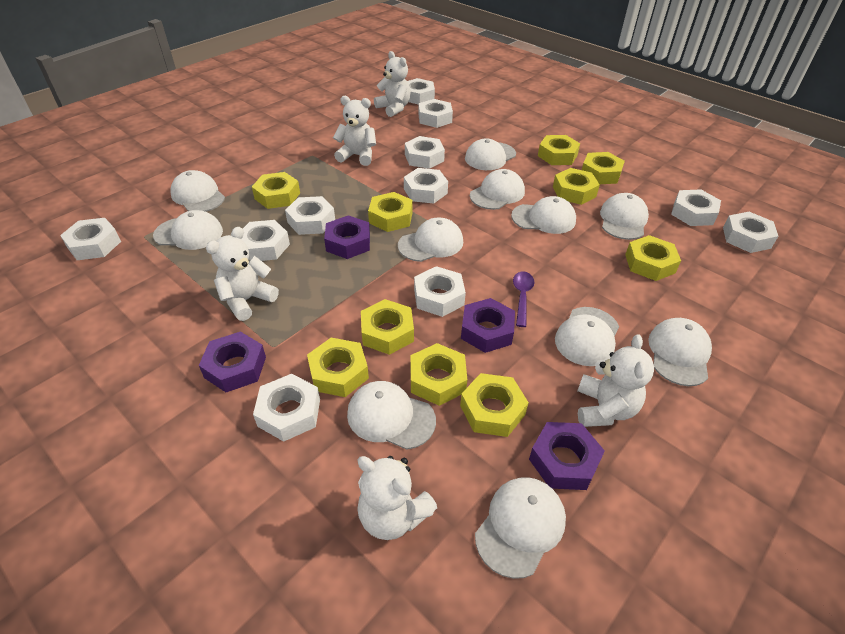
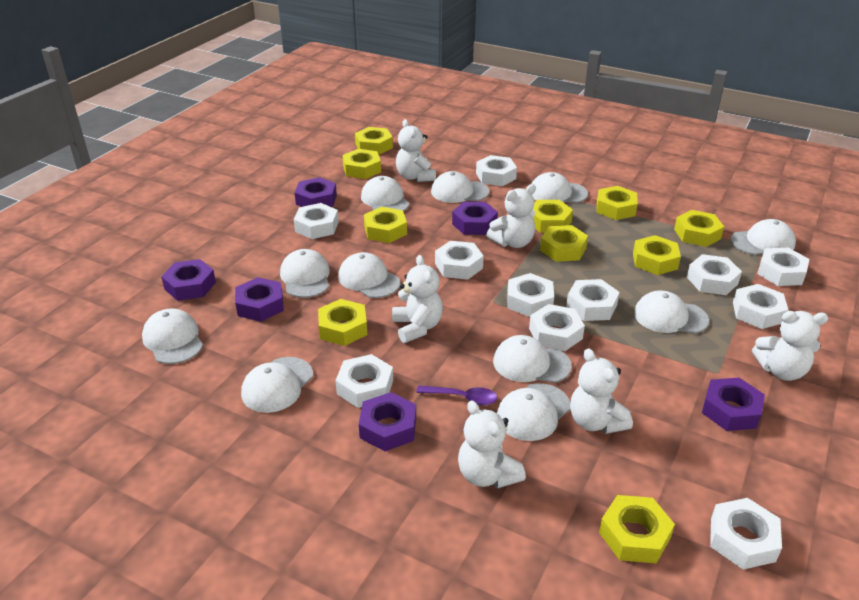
purple nut: 4 -> 6
white teddy bear: 5 -> 6

